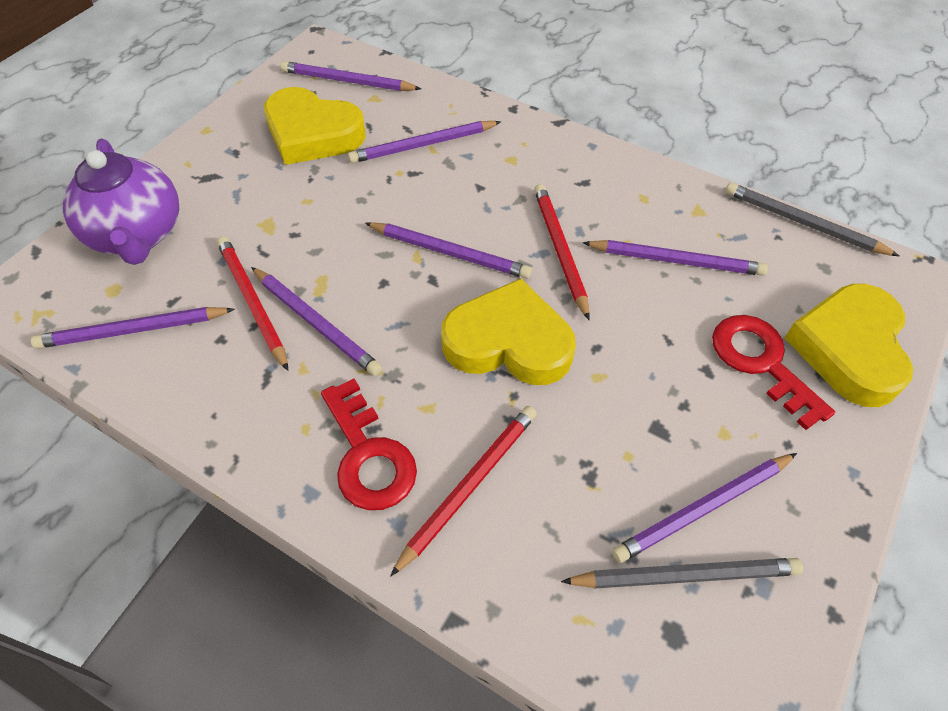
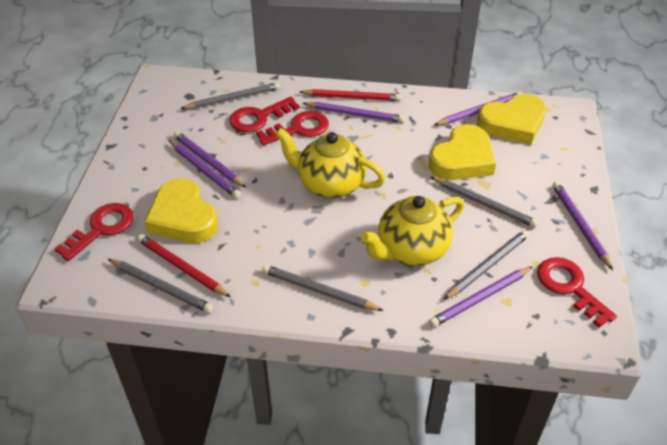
grey pencil: 2 -> 5
purple pencil: 7 -> 6
purple teapot: 1 -> 0
red key: 2 -> 4
red pencil: 3 -> 2
yellow teapot: 0 -> 2

